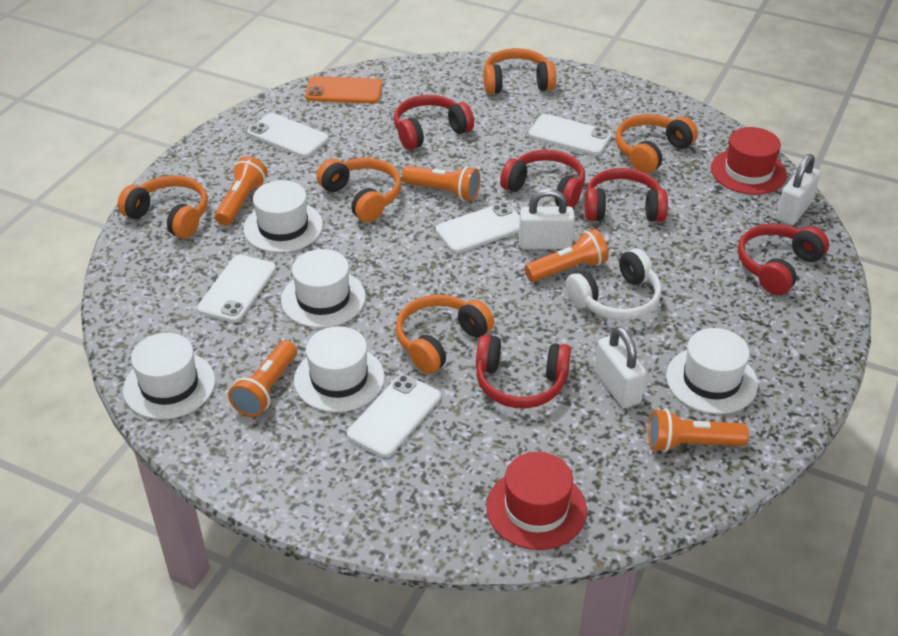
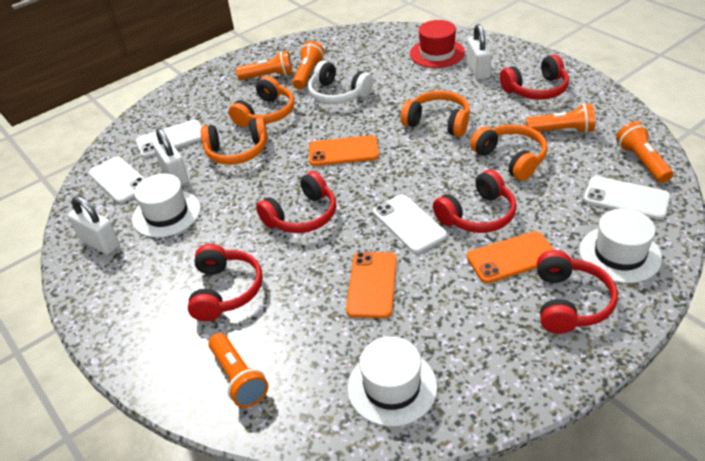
orange headphones: 5 -> 4
orange phone: 1 -> 3
red hat: 2 -> 1
white hat: 5 -> 3
white phone: 5 -> 4

